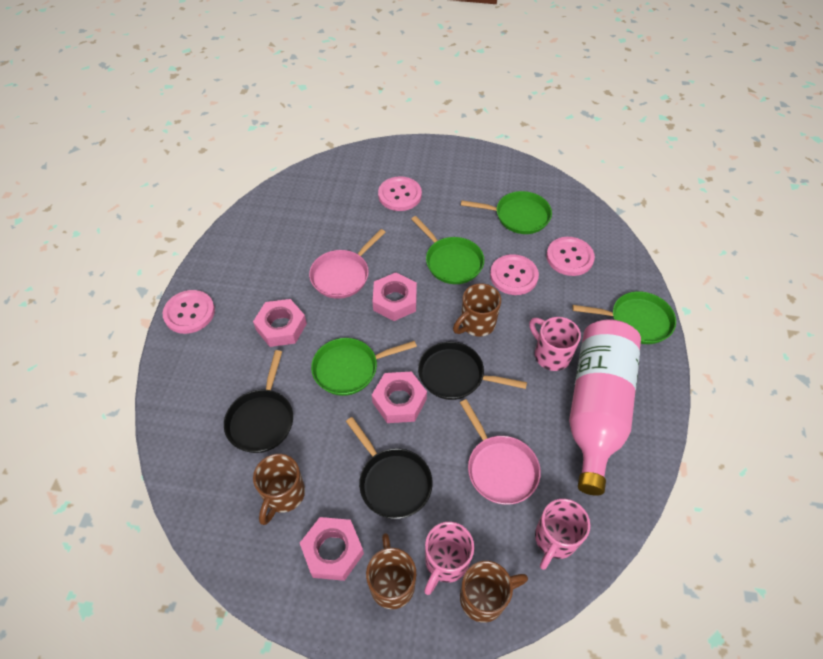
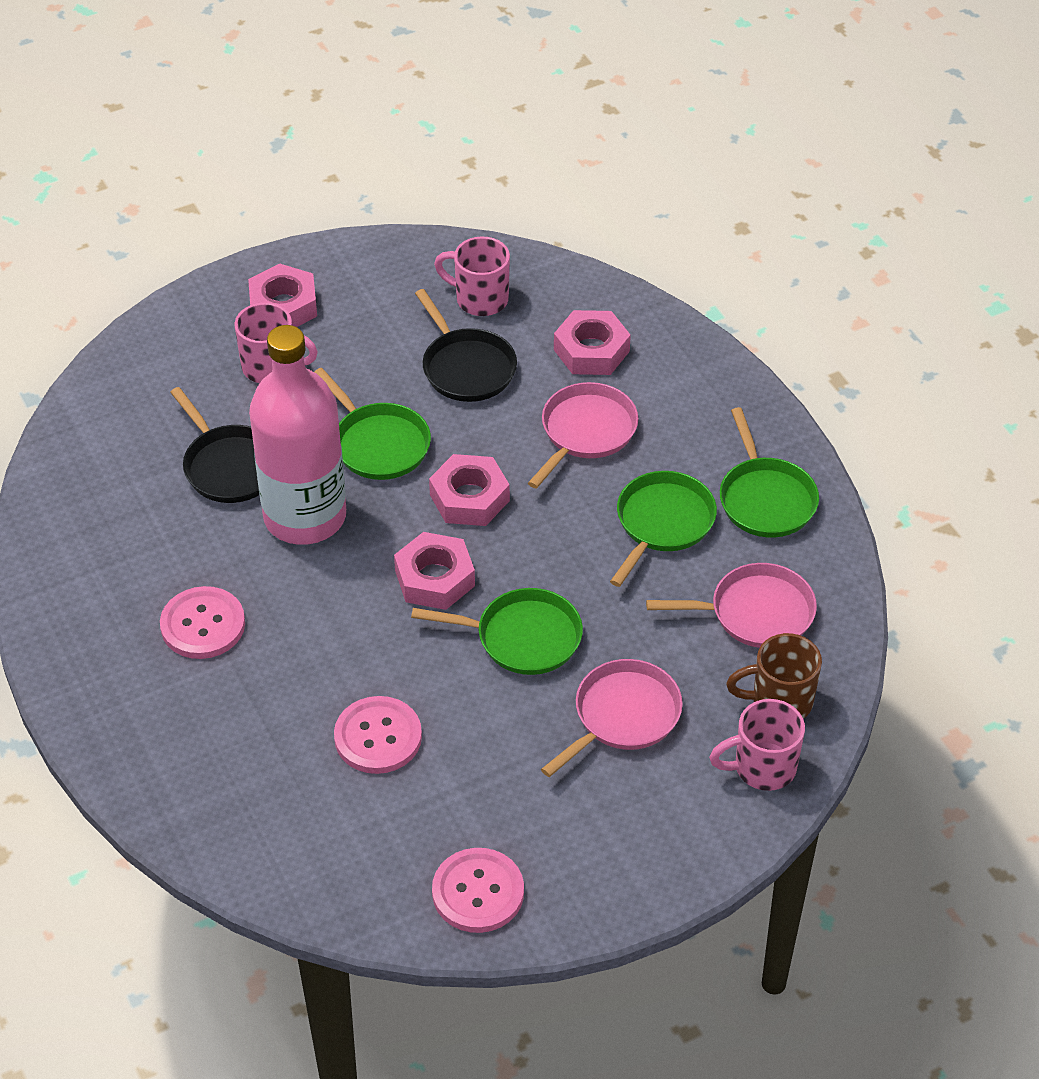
black pan: 3 -> 2
brown mug: 4 -> 1
pink button: 4 -> 3
pink pan: 2 -> 3

